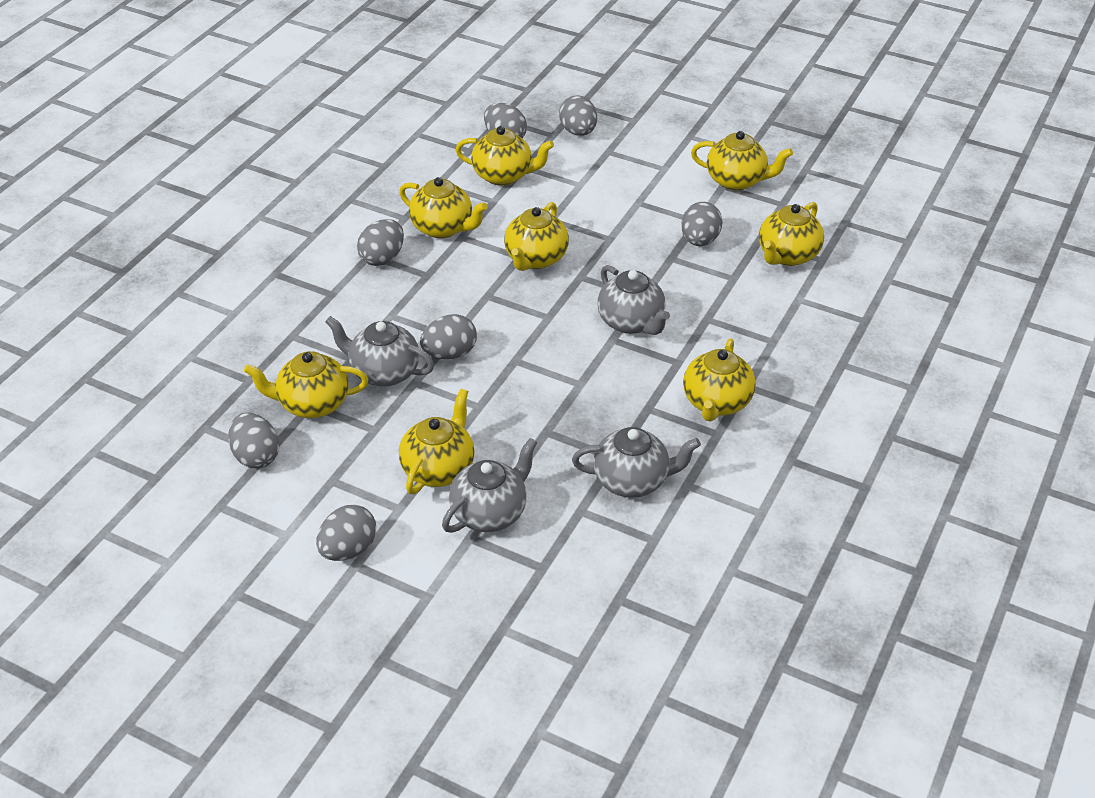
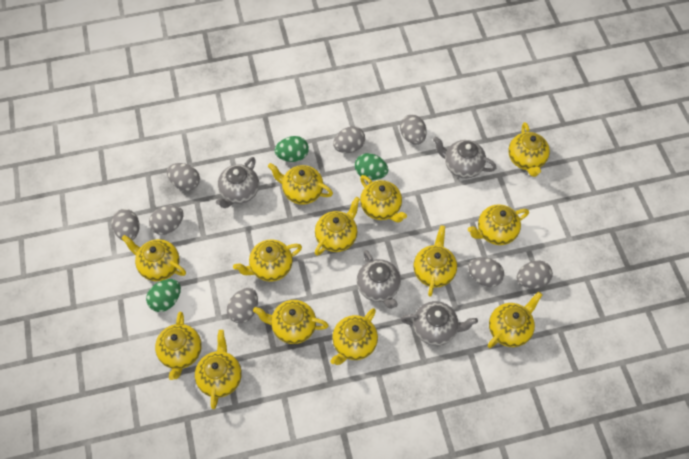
green egg: 0 -> 3
grey egg: 7 -> 8
yellow teapot: 8 -> 13

